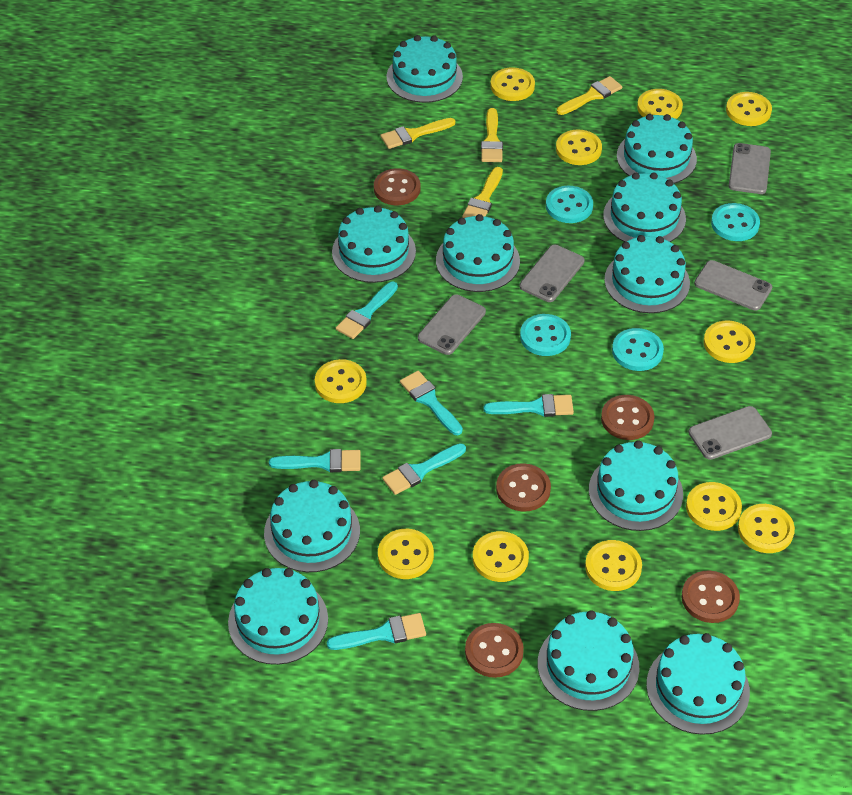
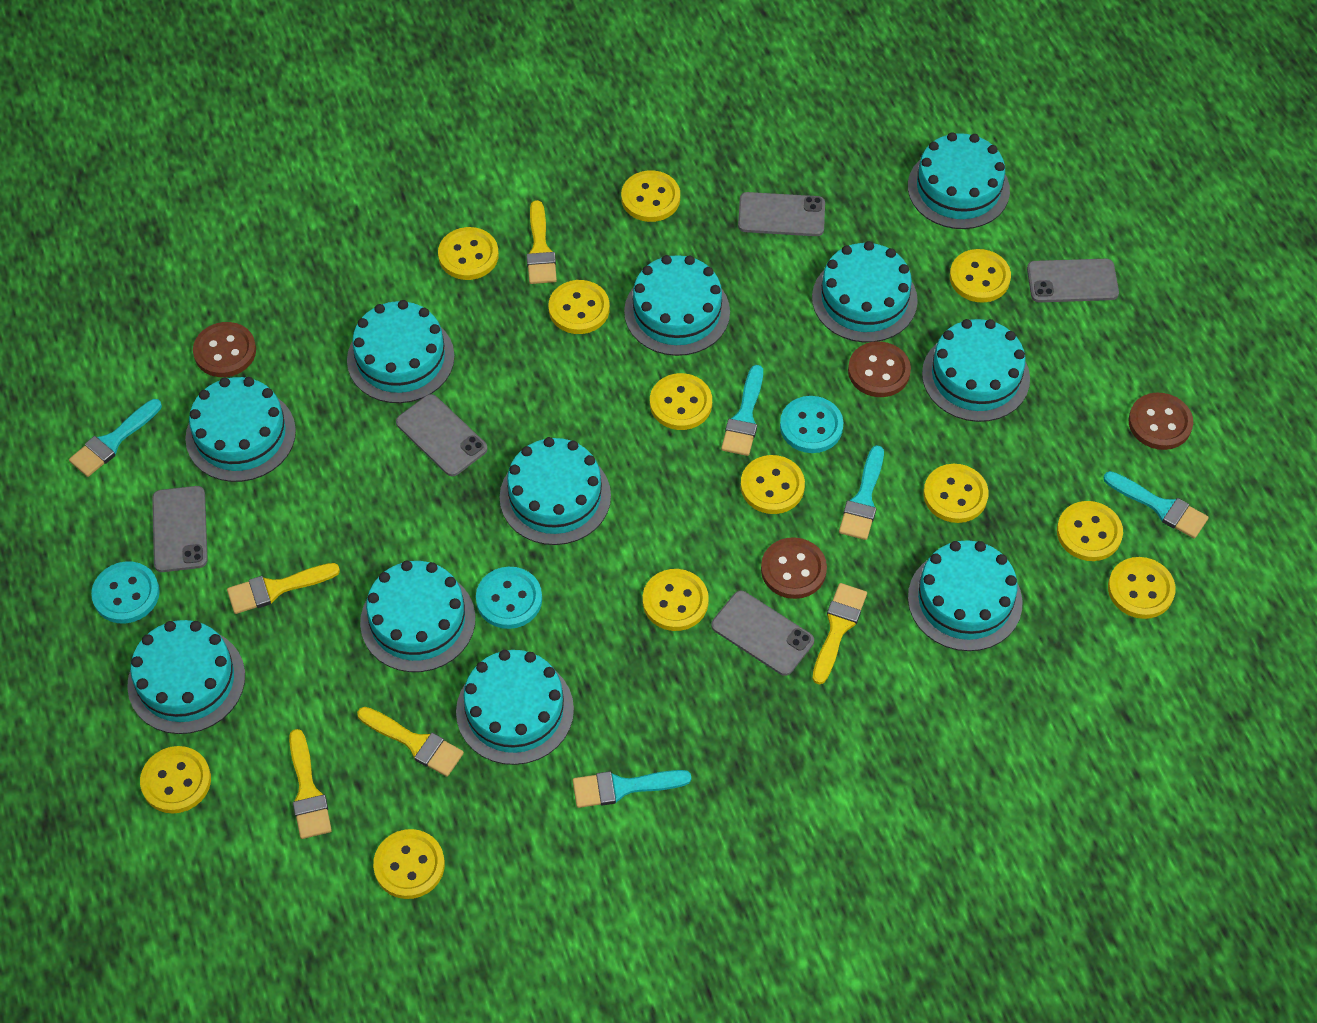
brown button: 5 -> 4
turquoise brush: 6 -> 5
turquoise button: 4 -> 3
yellow brush: 4 -> 5
yellow button: 11 -> 12

